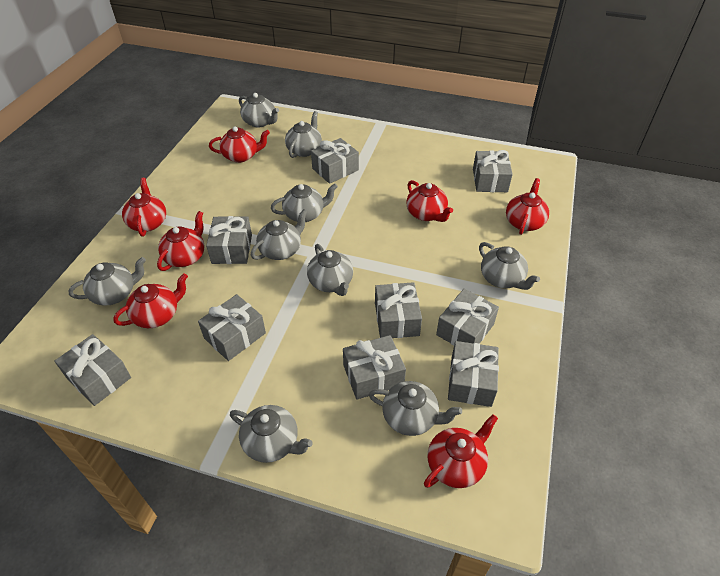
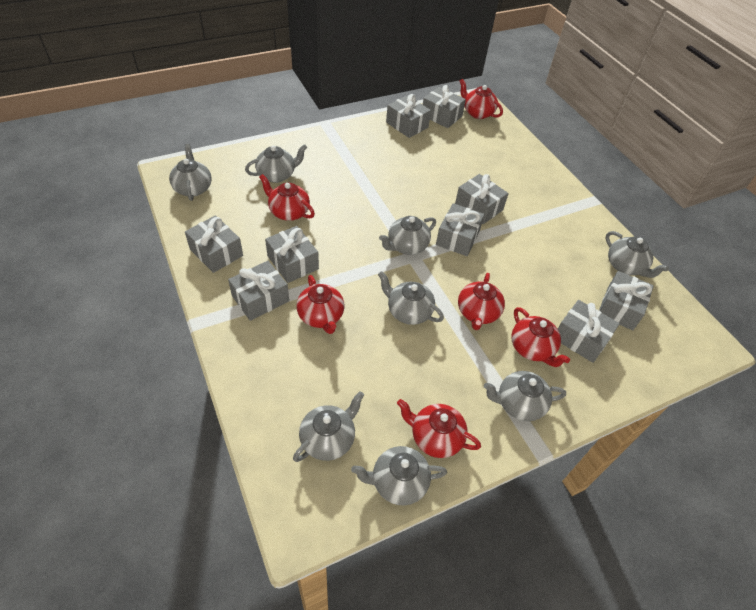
grey teapot: 9 -> 8
red teapot: 7 -> 6

